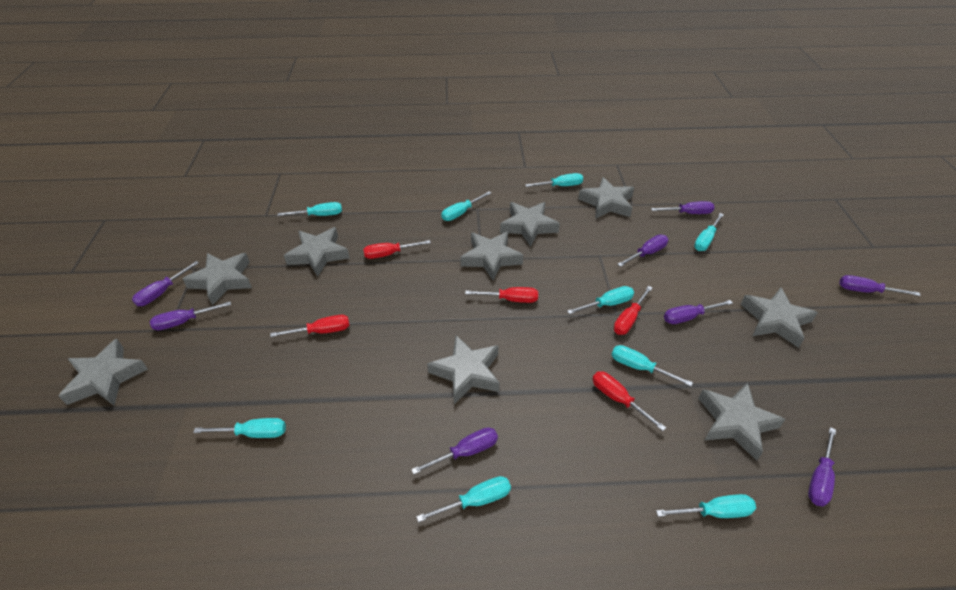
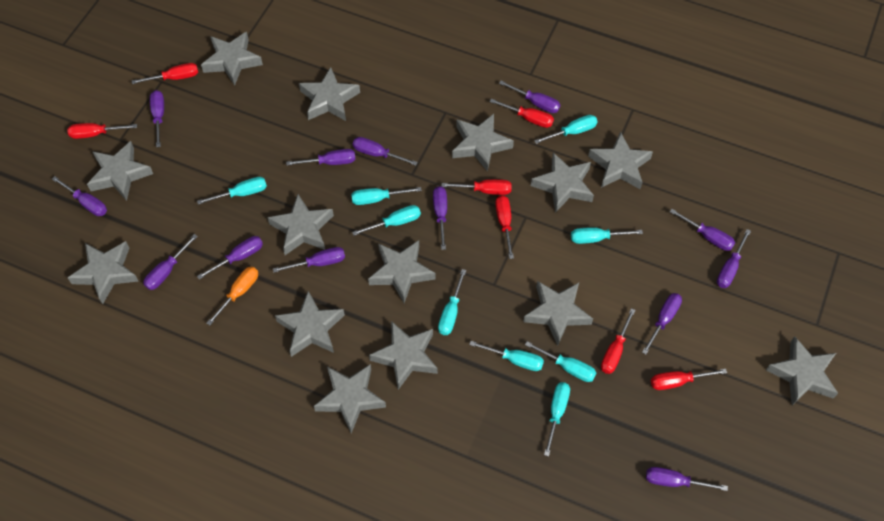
grey star: 9 -> 14
orange screwdriver: 0 -> 1
purple screwdriver: 8 -> 13
red screwdriver: 5 -> 7

